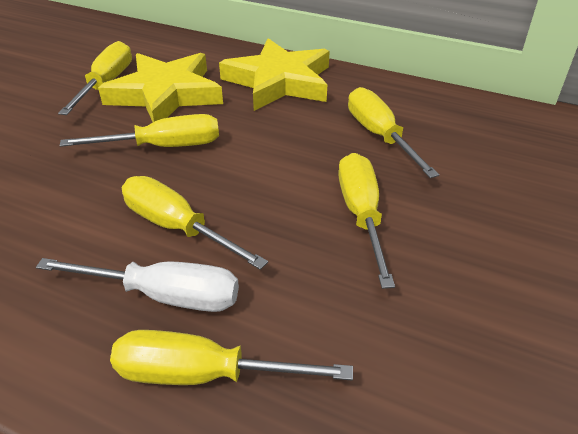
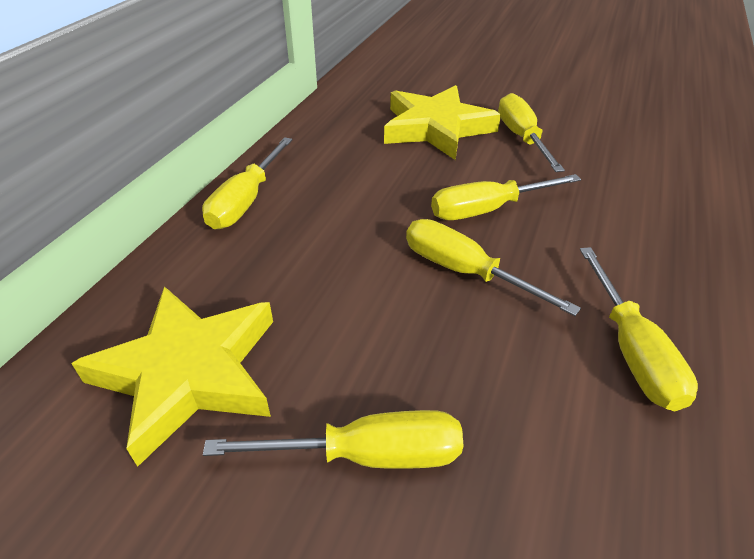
white screwdriver: 1 -> 0

